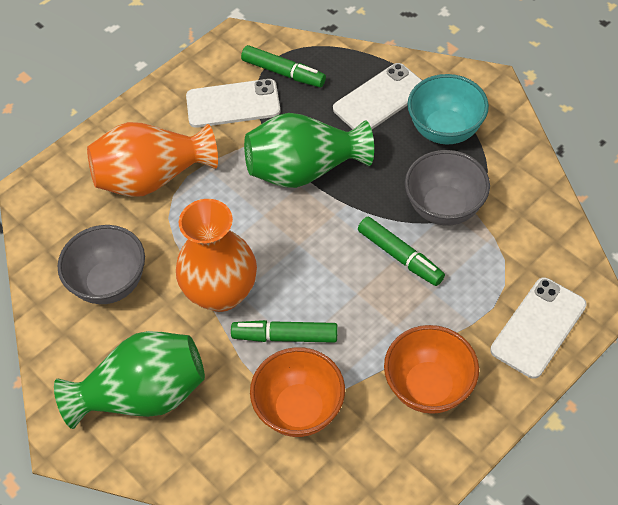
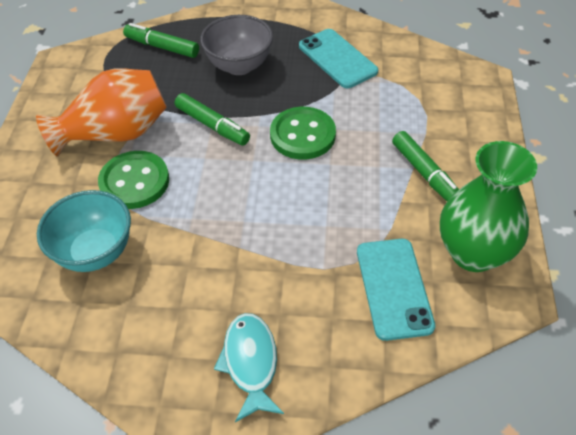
green button: 0 -> 2
green vase: 2 -> 1
grey bowl: 2 -> 1
orange bowl: 2 -> 0
orange vase: 2 -> 1
turquoise fish: 0 -> 1
turquoise phone: 0 -> 2
white phone: 3 -> 0

